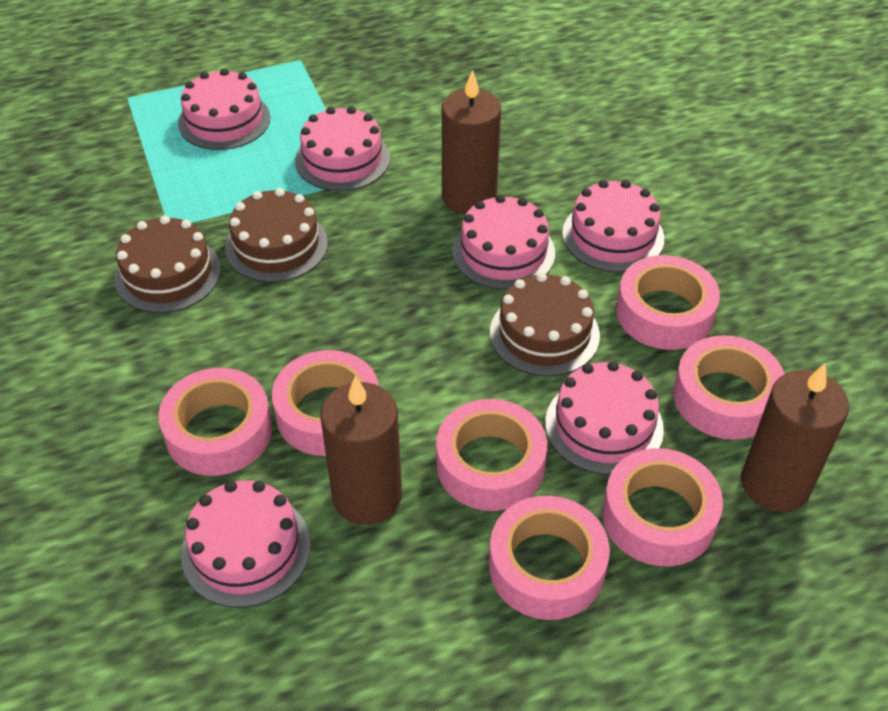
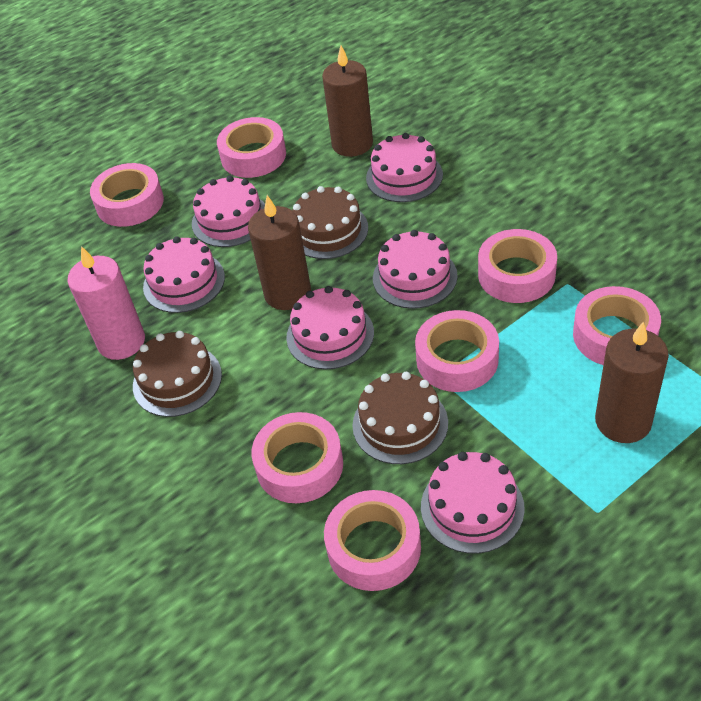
pink candle: 0 -> 1

